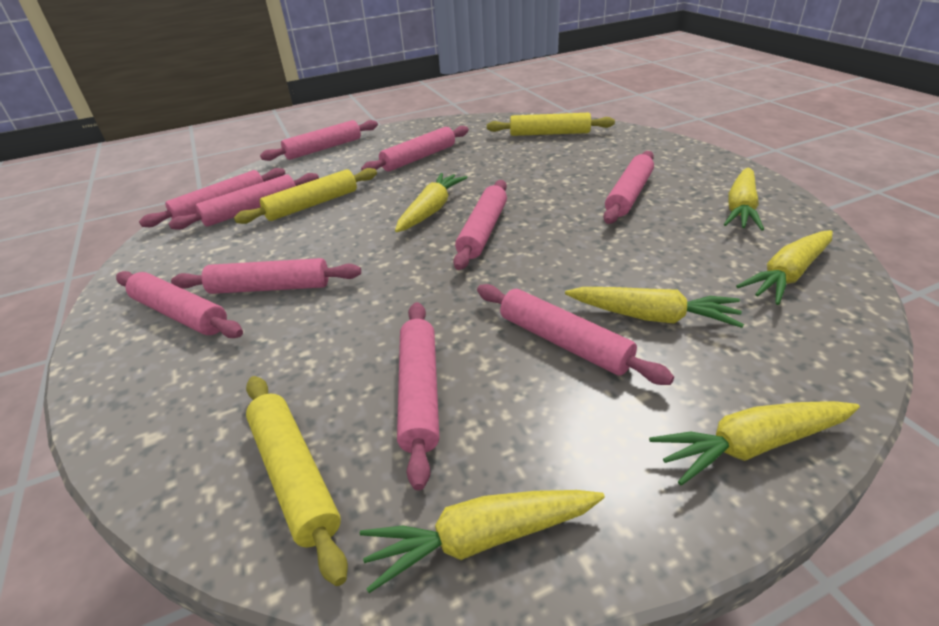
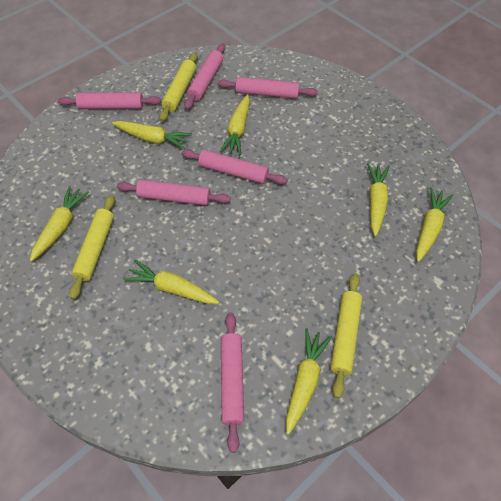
pink rolling pin: 10 -> 6
yellow carrot: 6 -> 7

